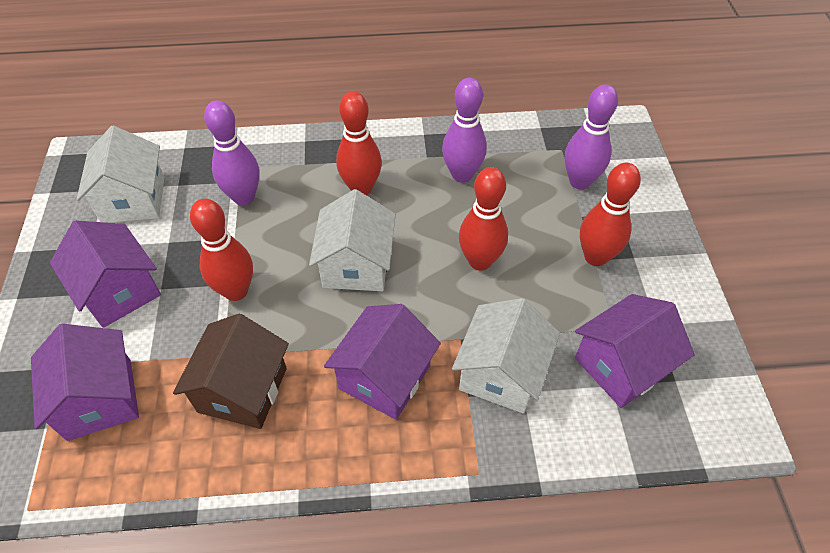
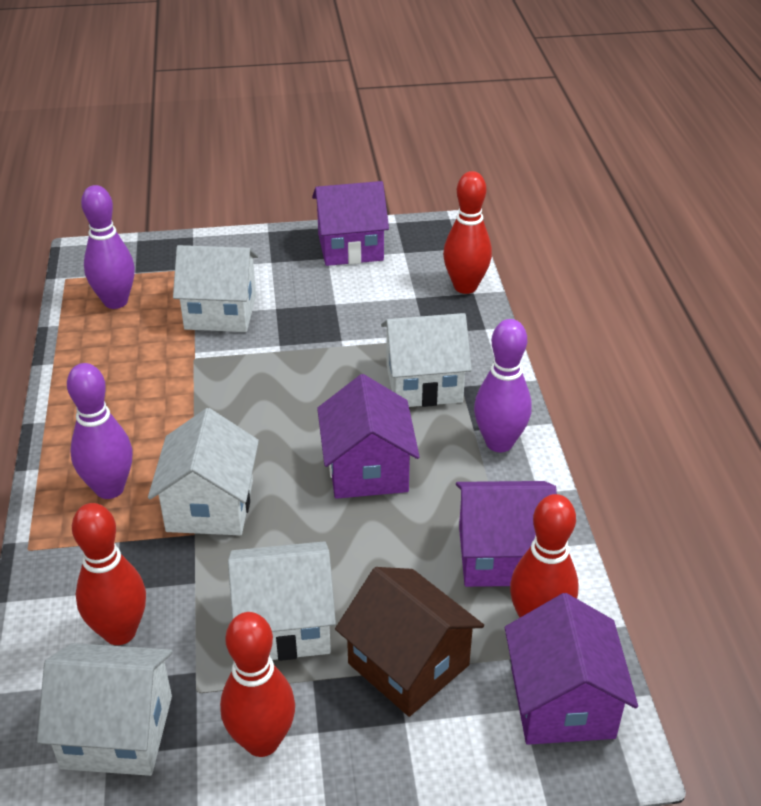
white house: 3 -> 5

